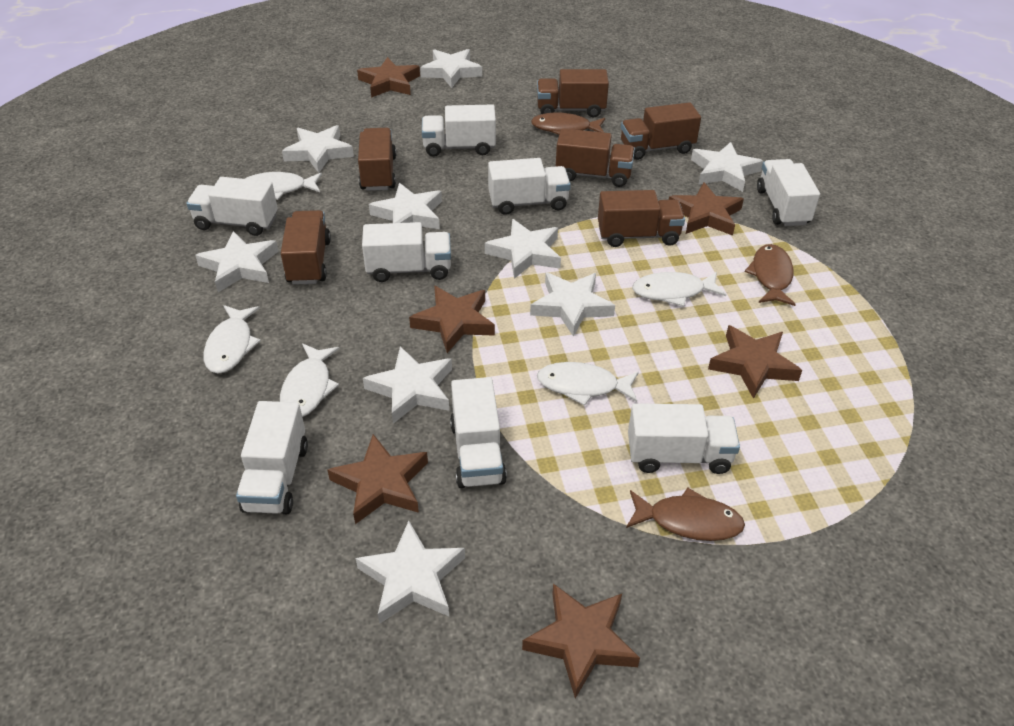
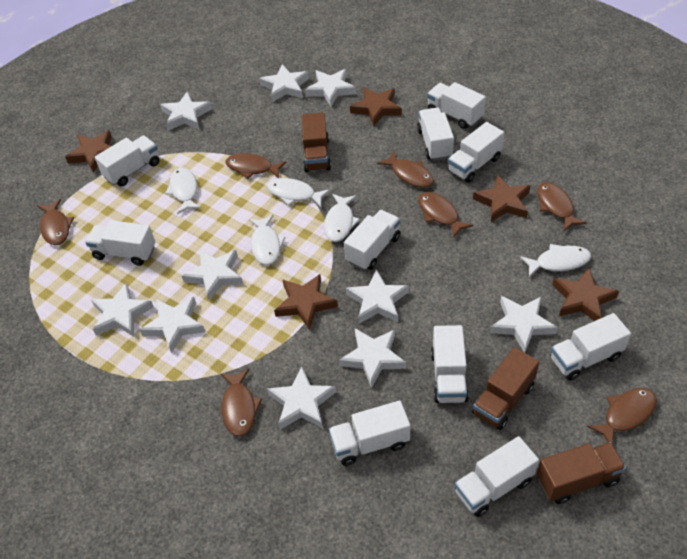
brown fish: 3 -> 7
brown star: 6 -> 5
brown truck: 6 -> 3
white star: 9 -> 10
white truck: 8 -> 10

